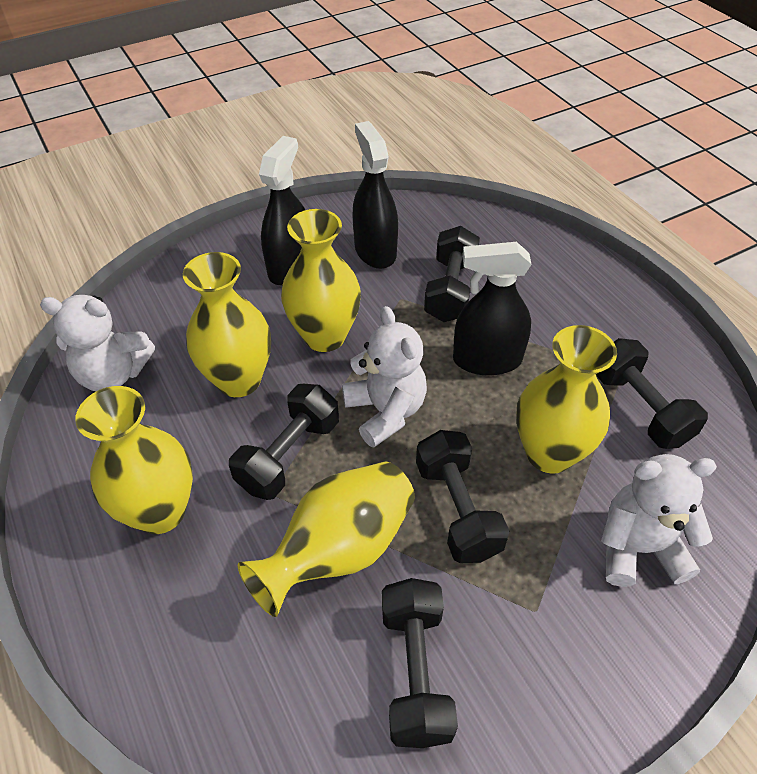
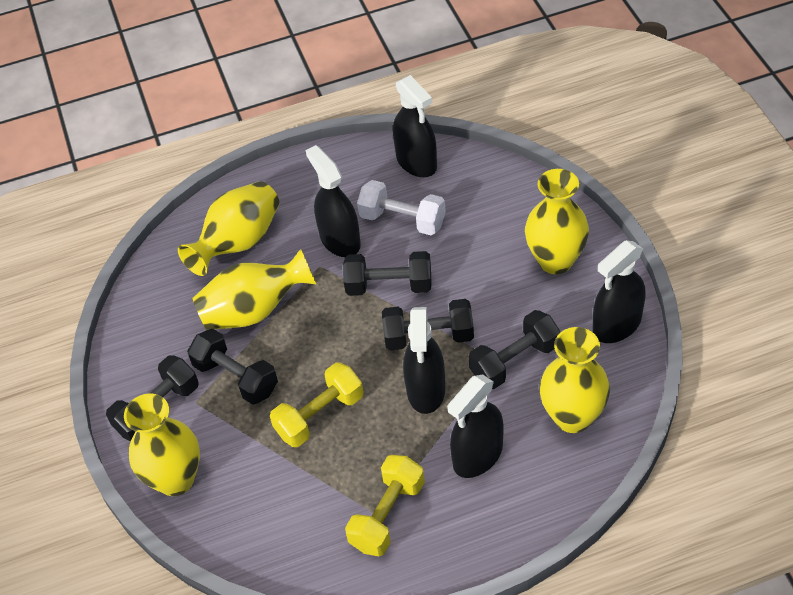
black spray bottle: 3 -> 5
white dumbbell: 0 -> 1
white teddy bear: 3 -> 0
yellow dumbbell: 0 -> 2

